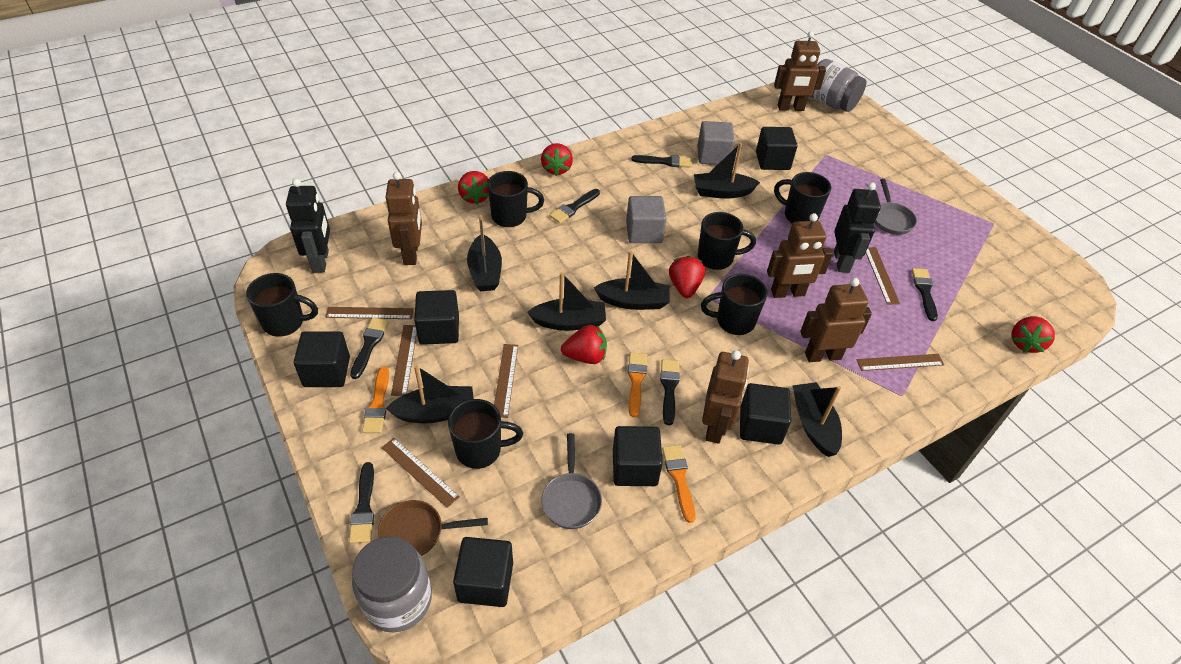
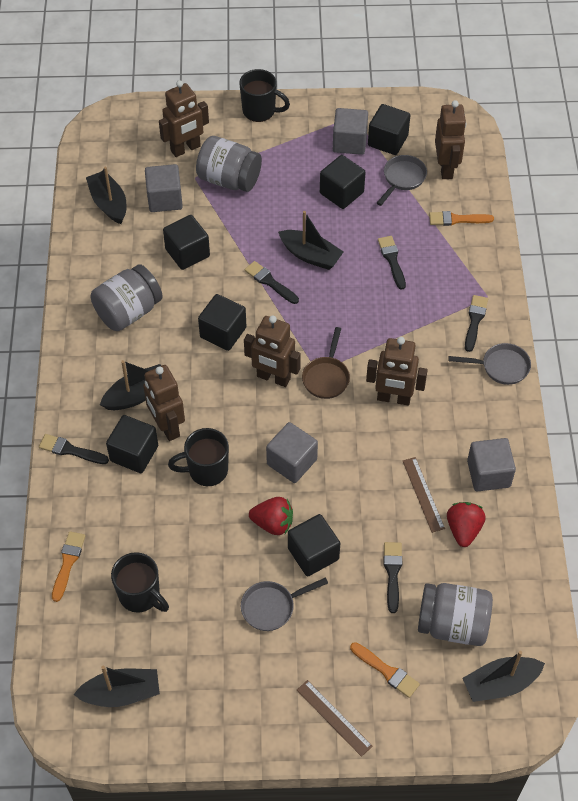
black boat: 6 -> 5
black brush: 6 -> 5
black mug: 6 -> 3
black robot: 2 -> 0
brown ruler: 6 -> 2
grey cube: 2 -> 4
grey jar: 2 -> 3
grey pan: 2 -> 3
red strawberry: 5 -> 2

